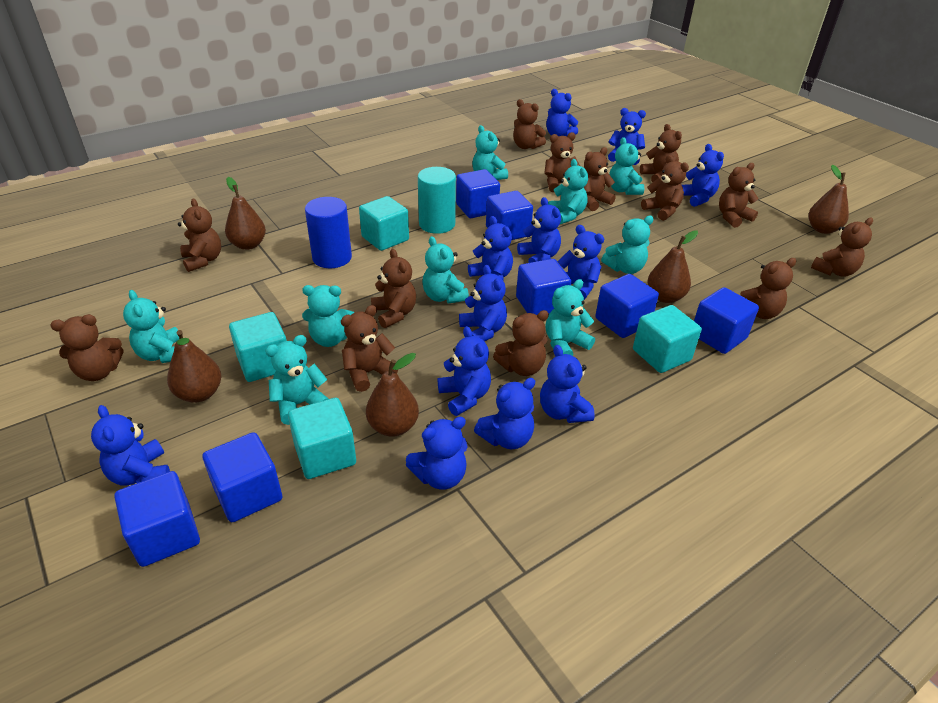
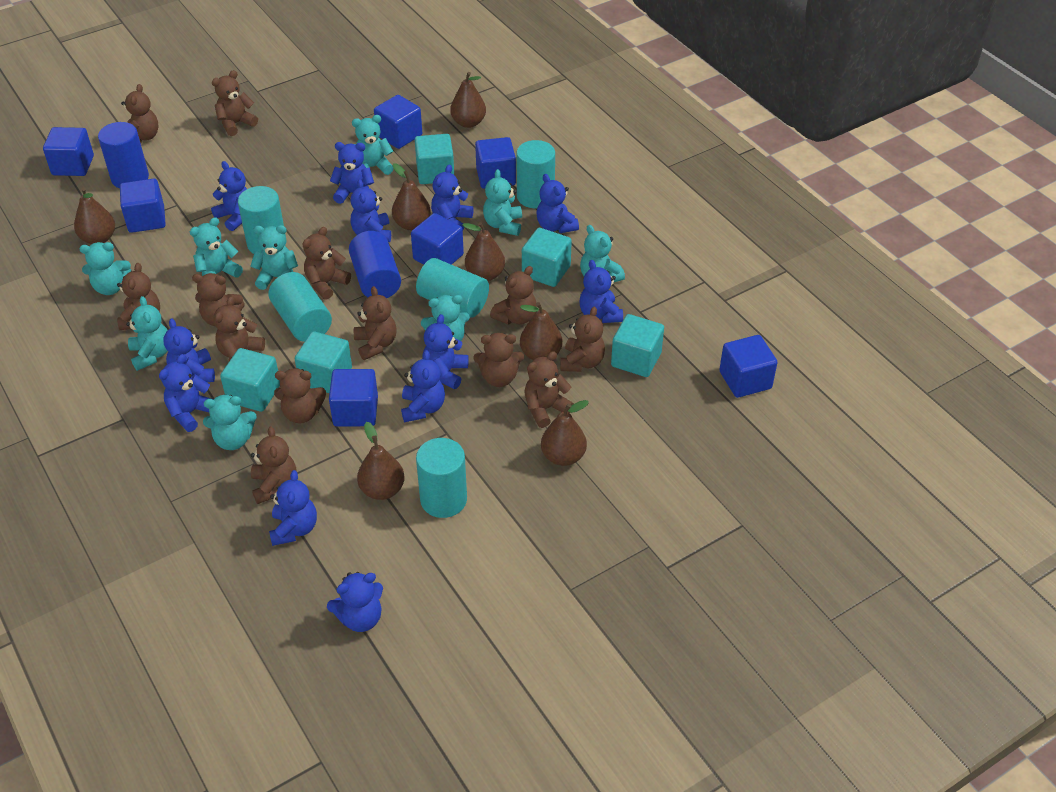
blue cylinder: 1 -> 2
brown pear: 5 -> 7
turquoise cube: 4 -> 5
turquoise cylinder: 1 -> 5

